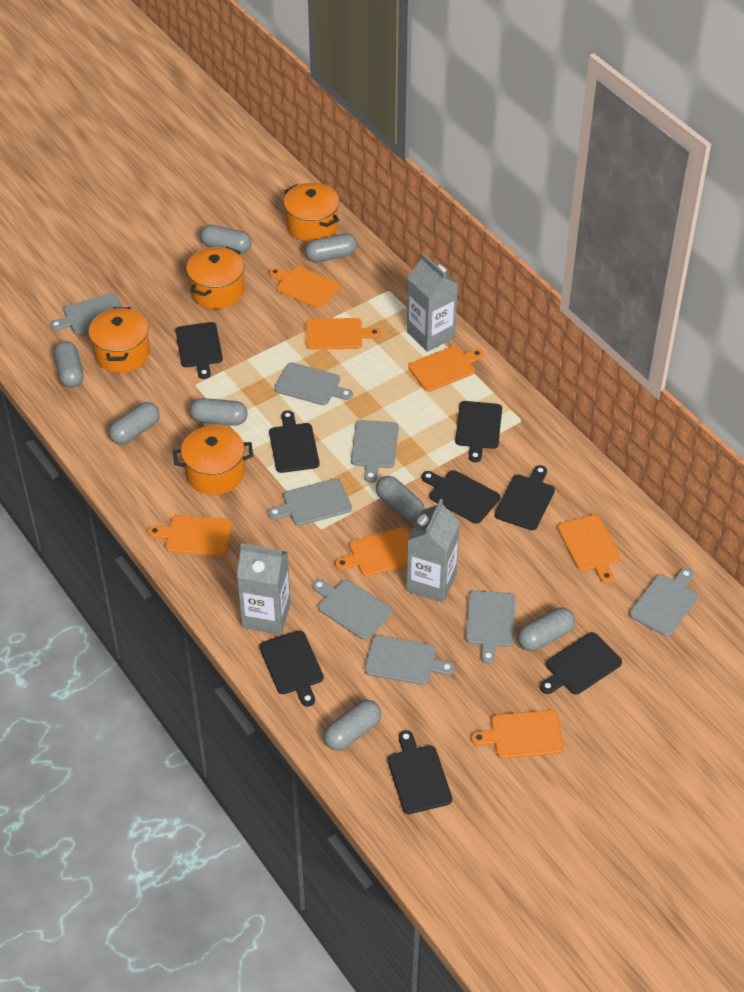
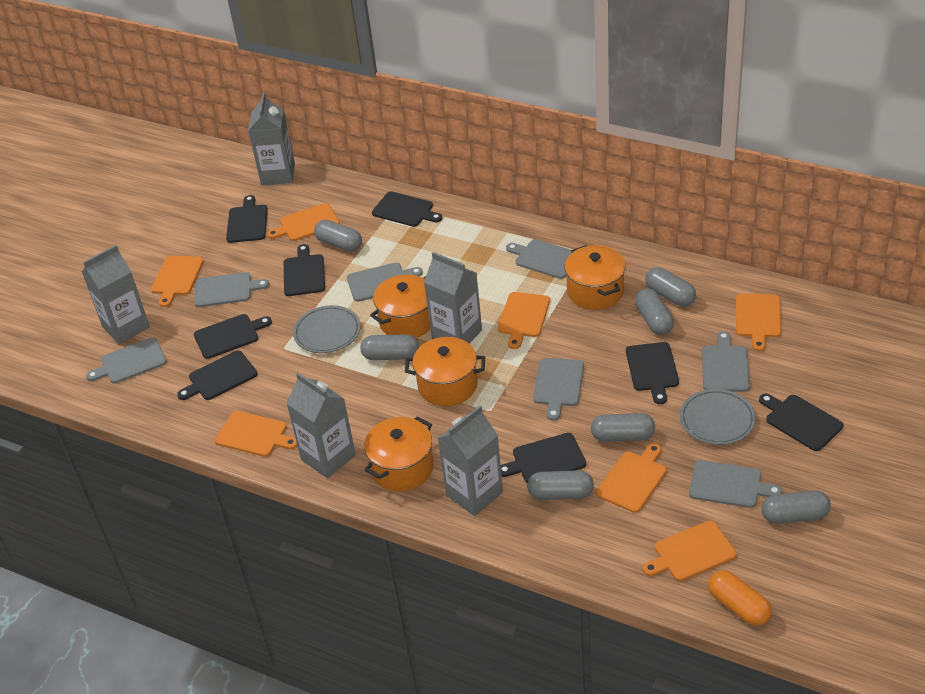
grey capsule: 8 -> 7
grey carton: 3 -> 5
grey cutting board: 8 -> 7
grey plate: 0 -> 2
orange capsule: 0 -> 1

